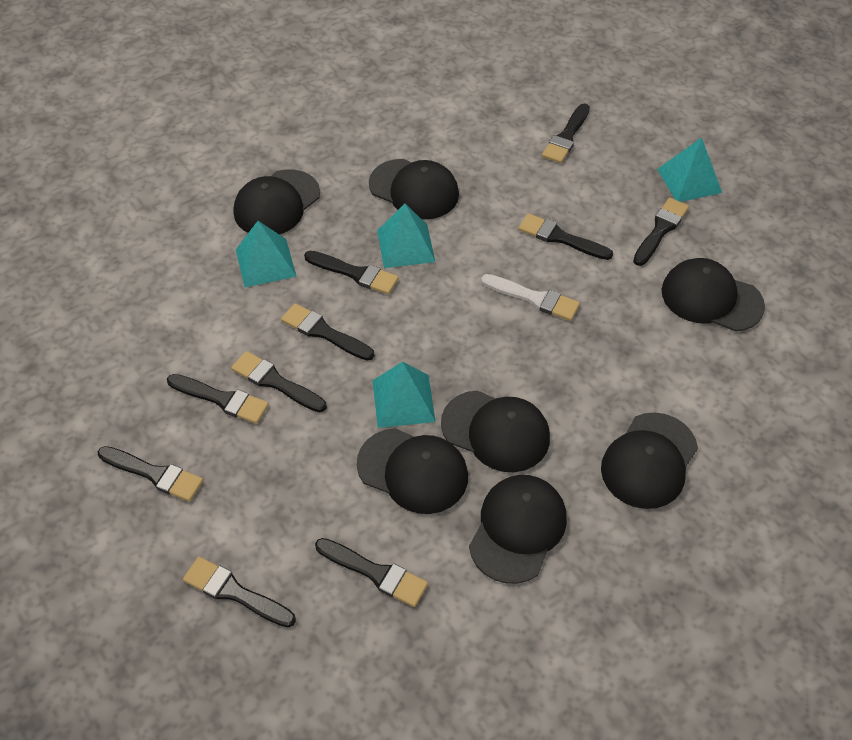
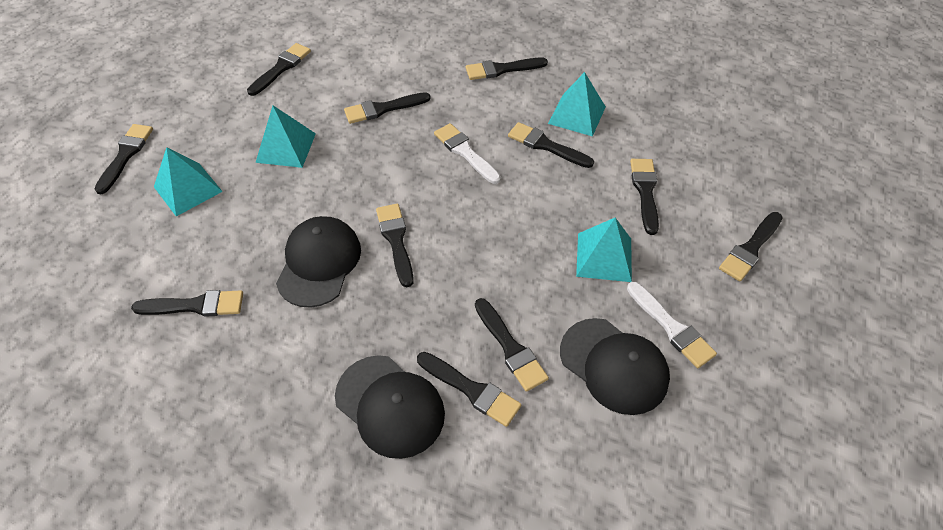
black brush: 10 -> 11
black cap: 7 -> 3
white brush: 1 -> 2

